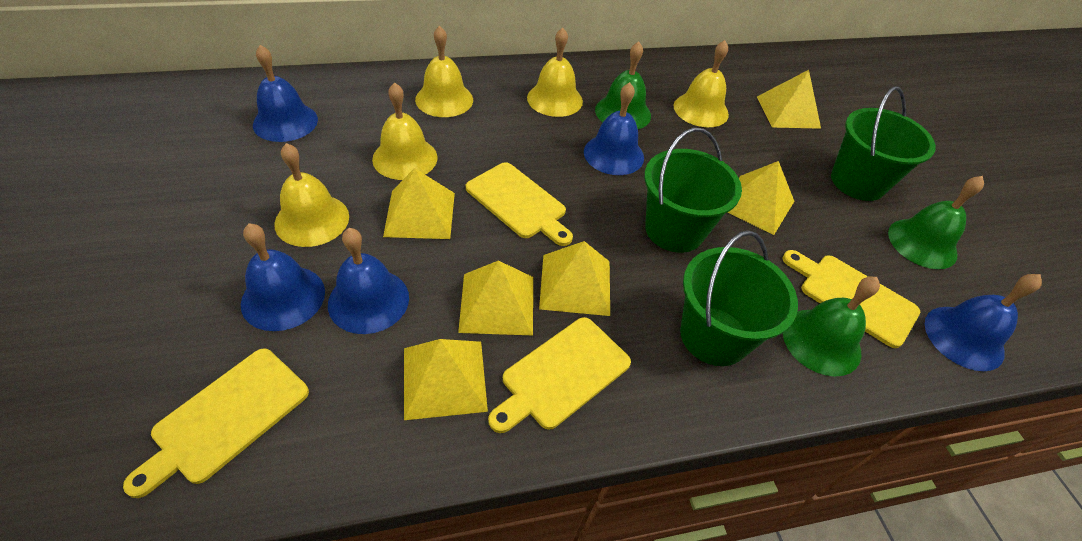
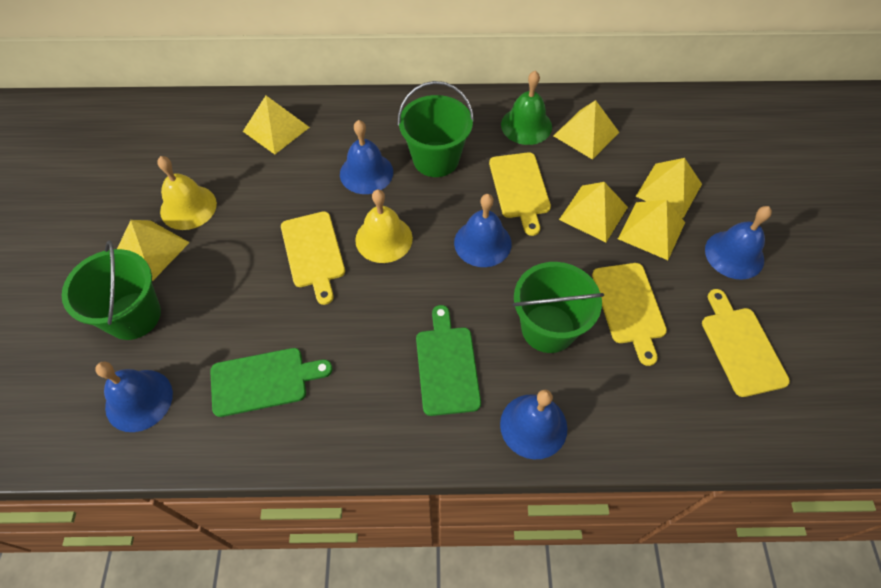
green bell: 3 -> 1
green cutting board: 0 -> 2
yellow bell: 5 -> 2

